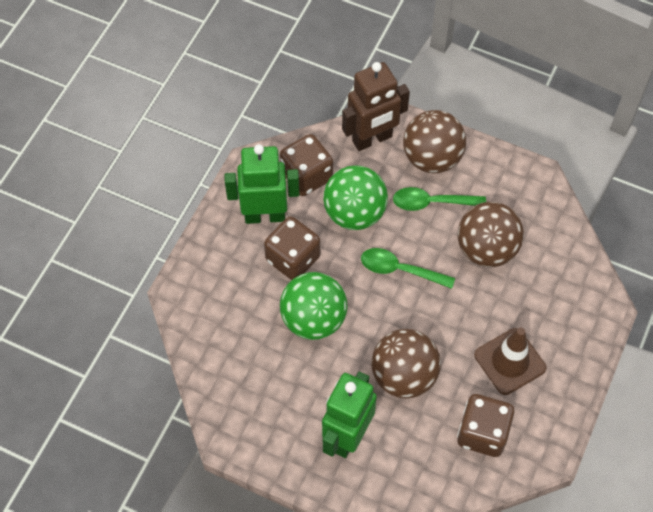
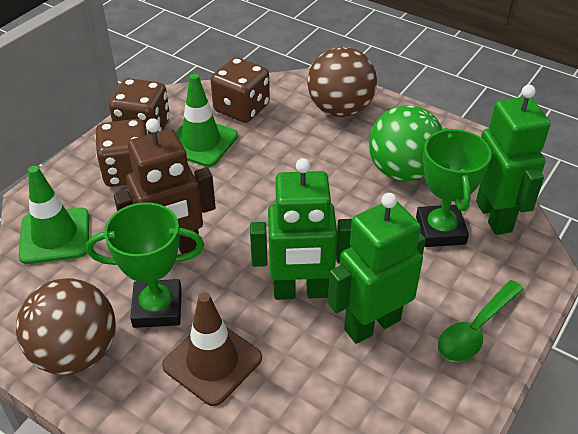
brown ball: 3 -> 2
green ball: 2 -> 1
green robot: 2 -> 3
green spoon: 2 -> 1
green traffic cone: 0 -> 2
green trophy: 0 -> 2

